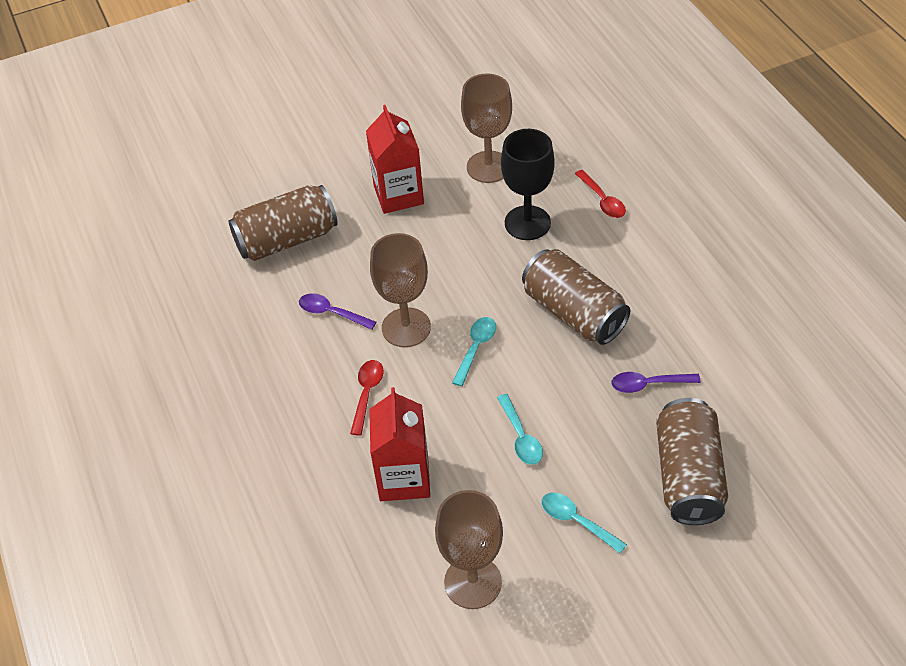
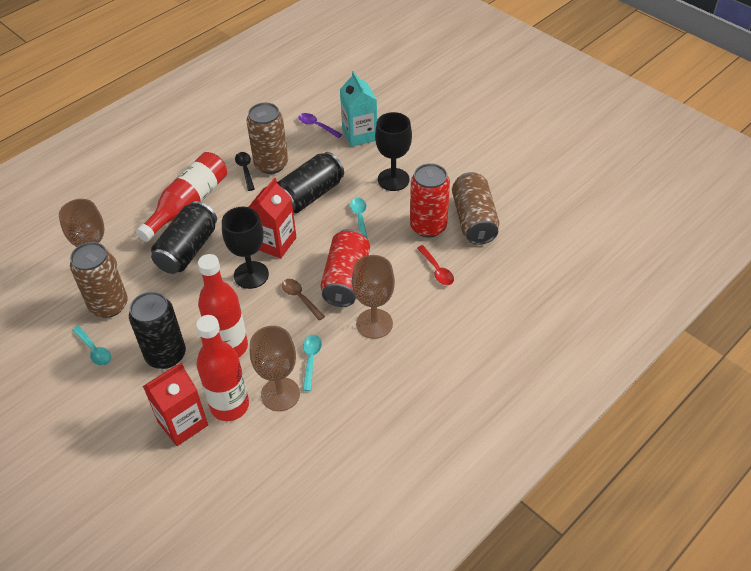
black can: 0 -> 3
black goblet: 1 -> 2
black spoon: 0 -> 1
brown spoon: 0 -> 1
purple spoon: 2 -> 1
red bottle: 0 -> 3
red can: 0 -> 2
red spoon: 2 -> 1
turquoise carton: 0 -> 1

